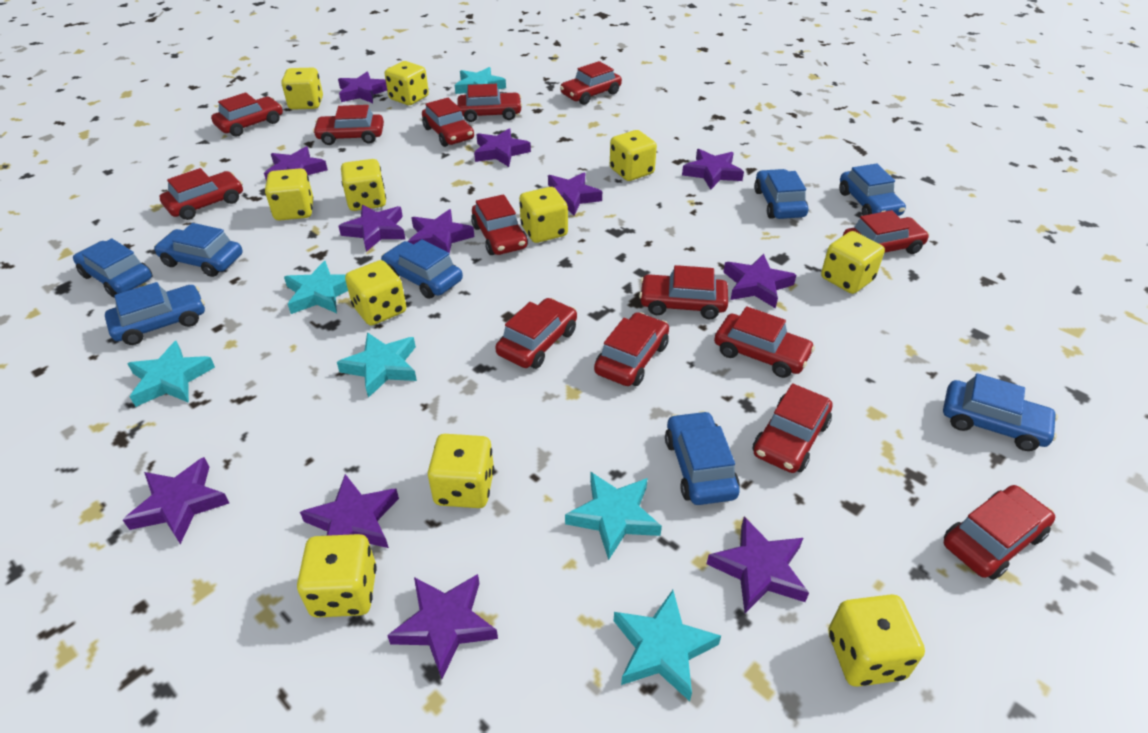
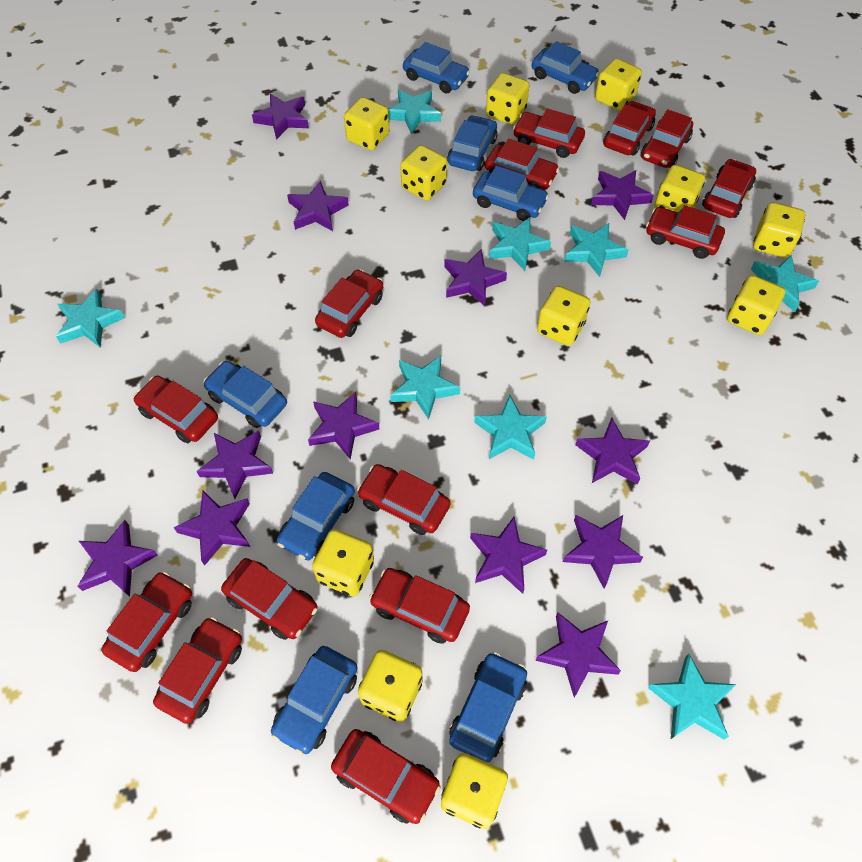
turquoise star: 6 -> 8

